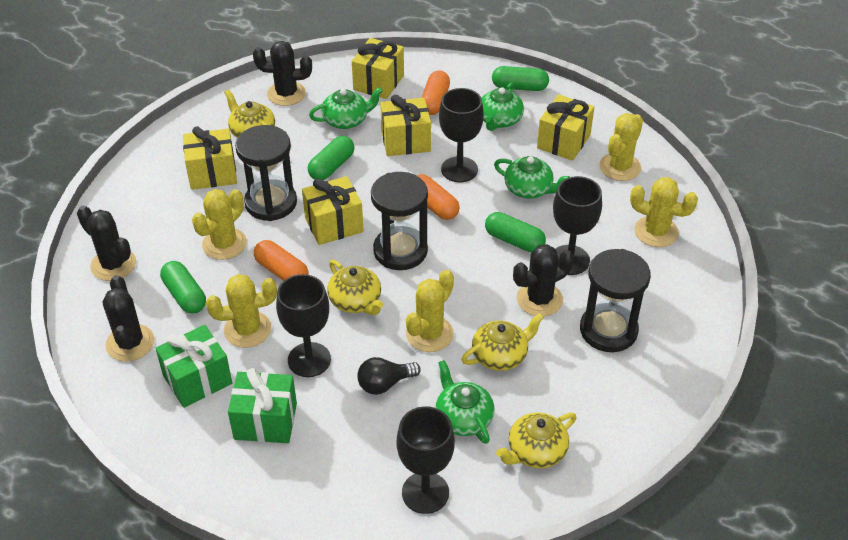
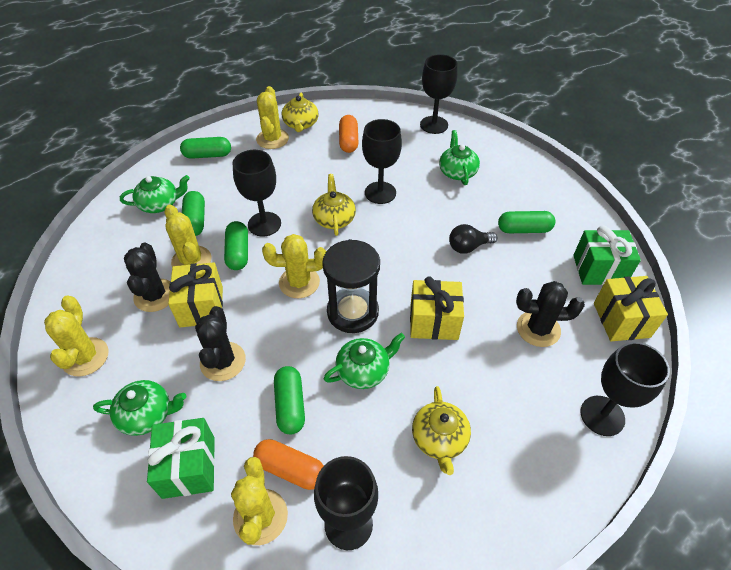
black cactus: 4 -> 3
black goblet: 4 -> 5
black hourglass: 3 -> 1
green capsule: 4 -> 5
orange capsule: 3 -> 2
yellow gift: 5 -> 3
yellow teapot: 4 -> 3

